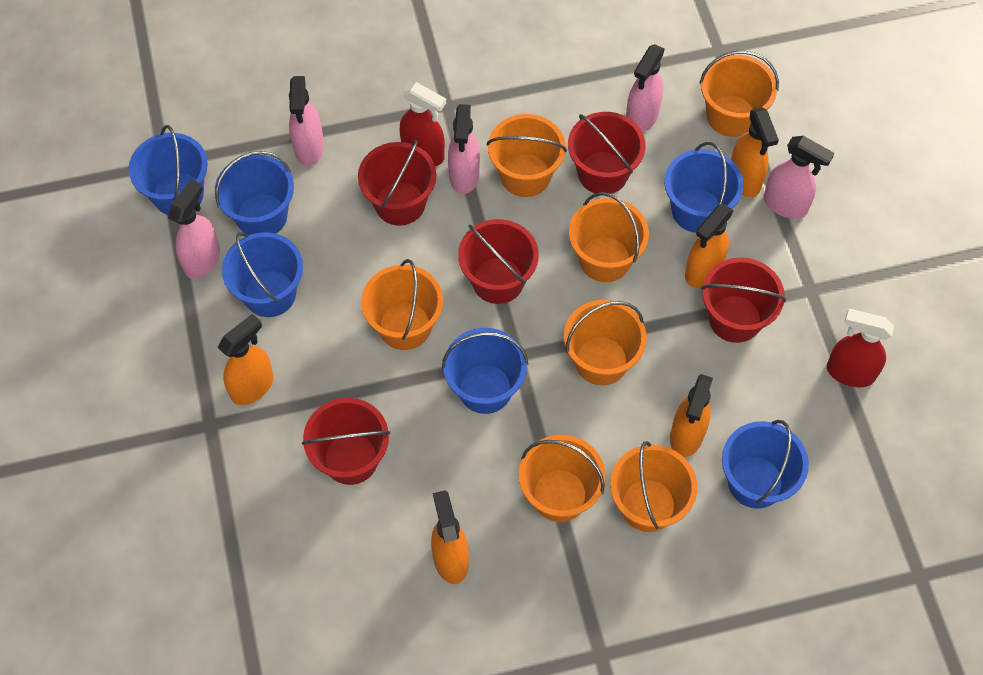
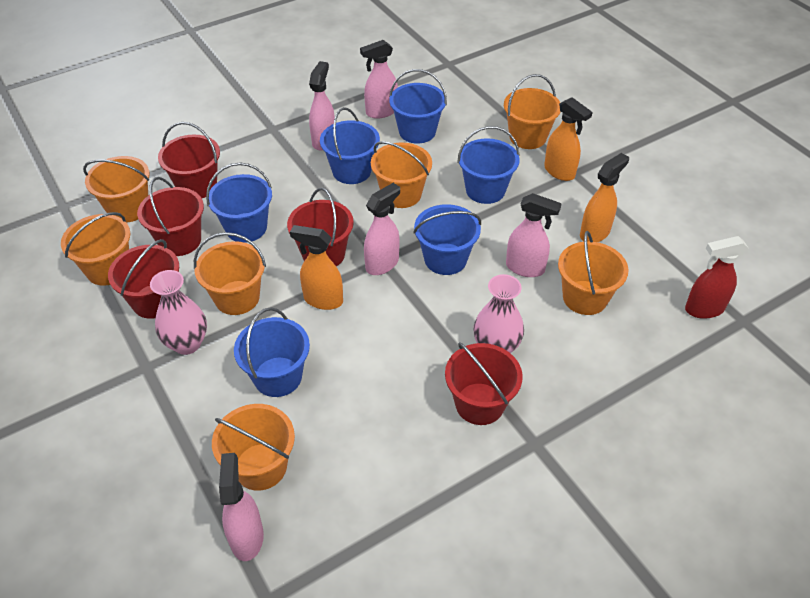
orange spray bottle: 5 -> 3
pink vase: 0 -> 2
red spray bottle: 2 -> 1

